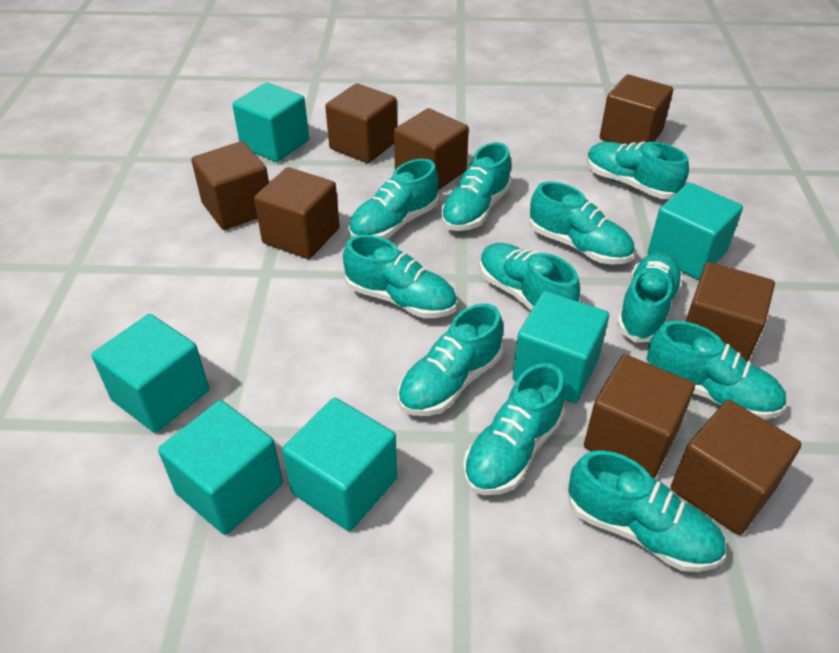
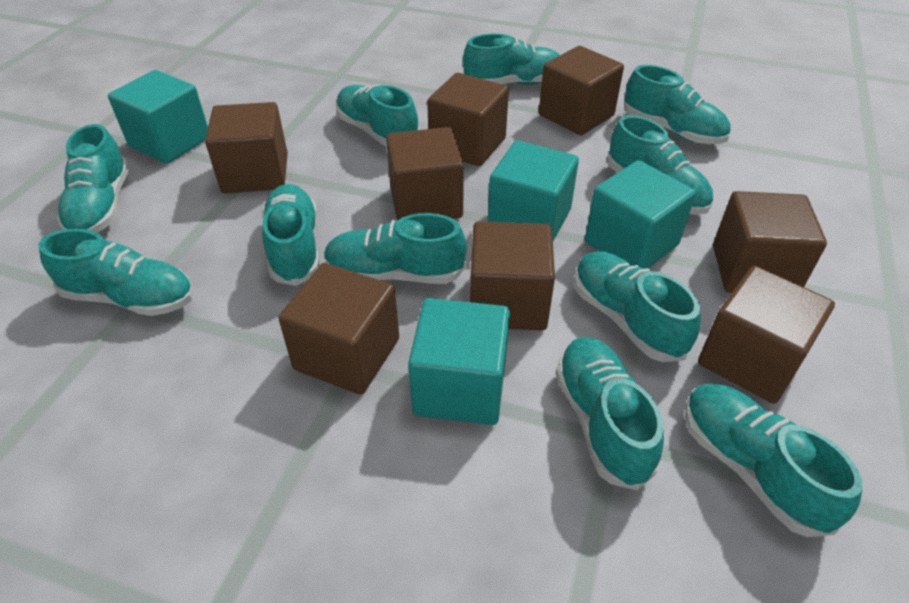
turquoise cube: 6 -> 4

